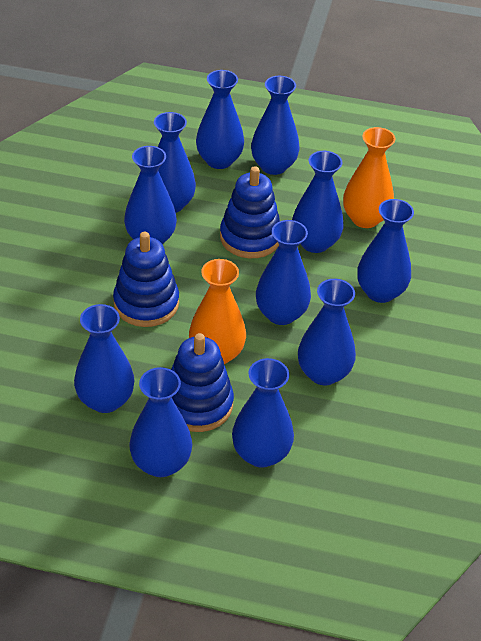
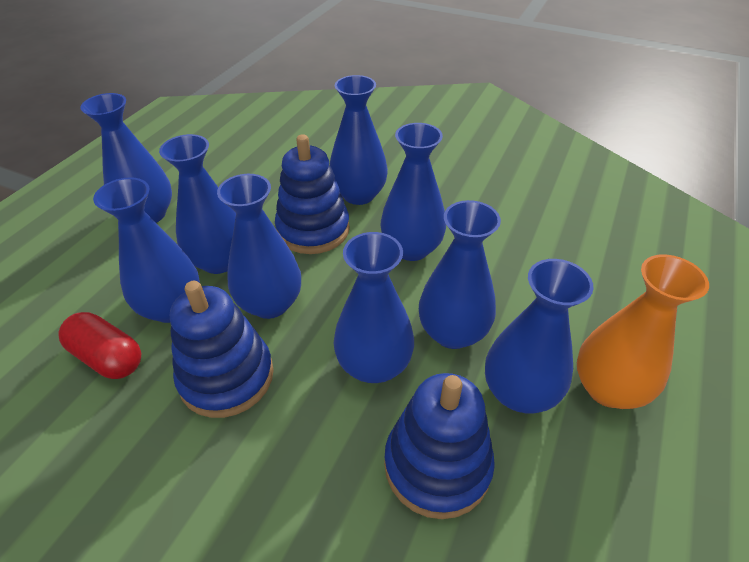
blue vase: 11 -> 9
orange vase: 2 -> 1
red capsule: 0 -> 1

